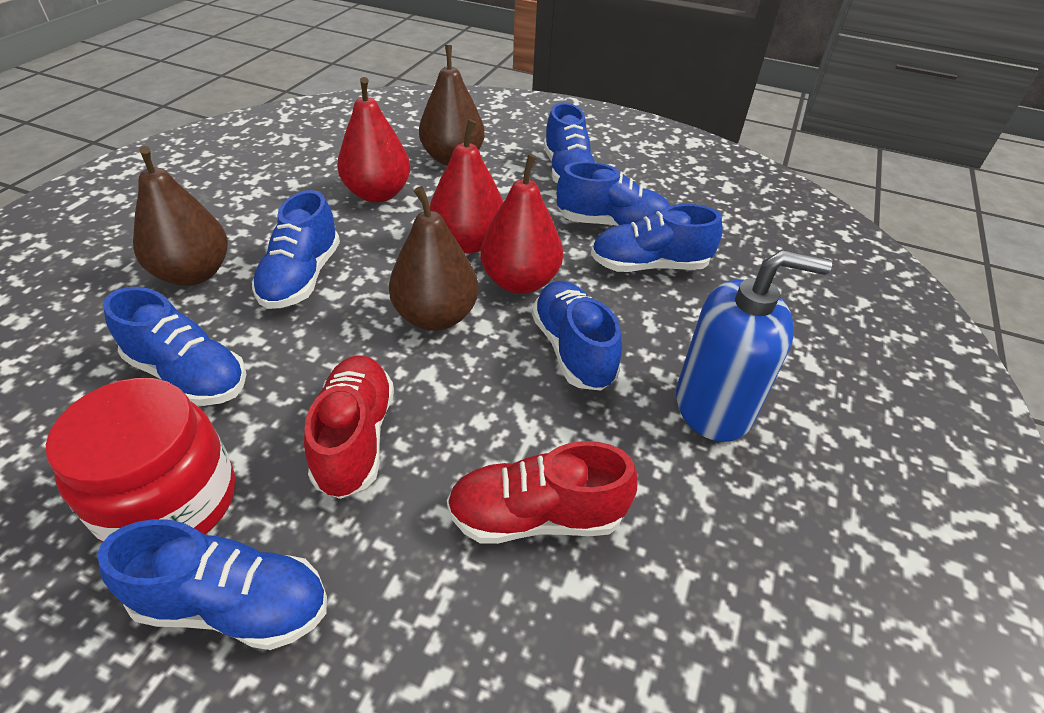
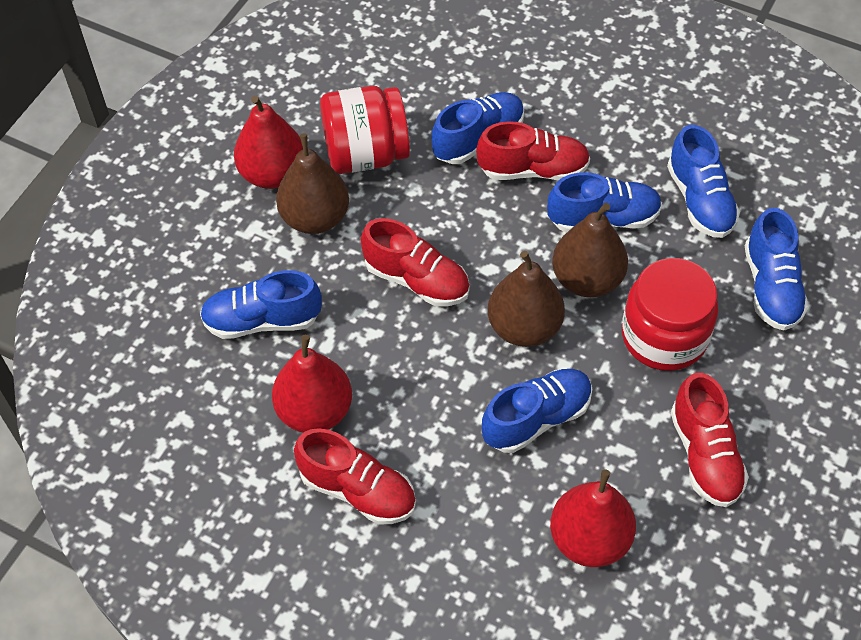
blue shoe: 7 -> 6
blue soap dispenser: 1 -> 0
red jar: 1 -> 2
red shoe: 2 -> 4

